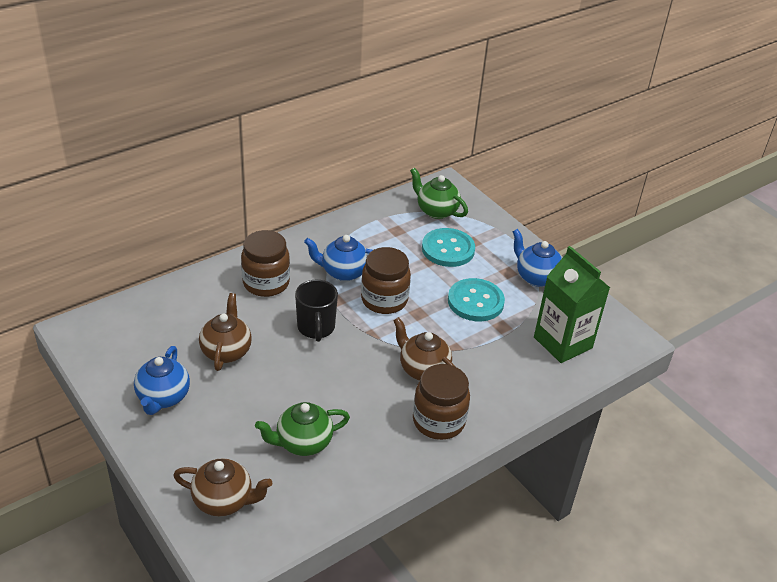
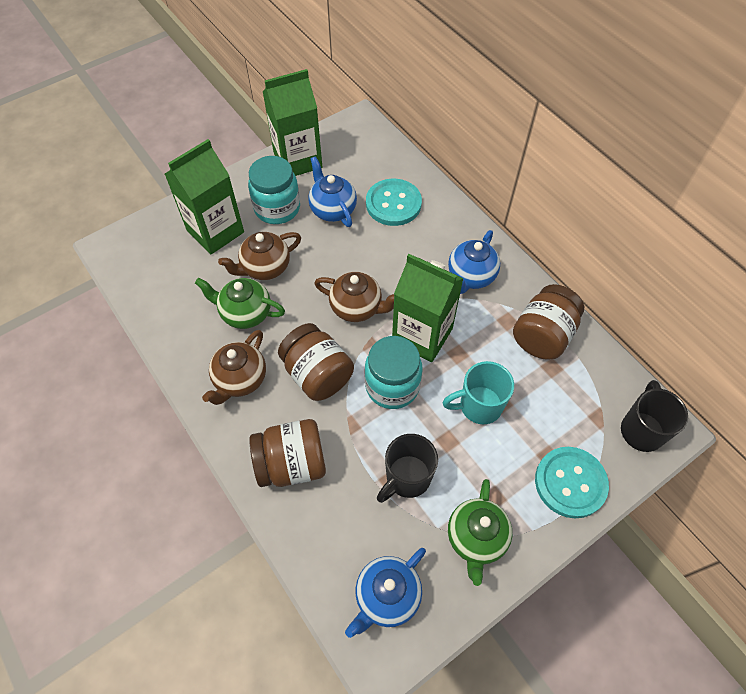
black mug: 1 -> 2
green carton: 1 -> 3
turquoise jar: 0 -> 2
turquoise mug: 0 -> 1

